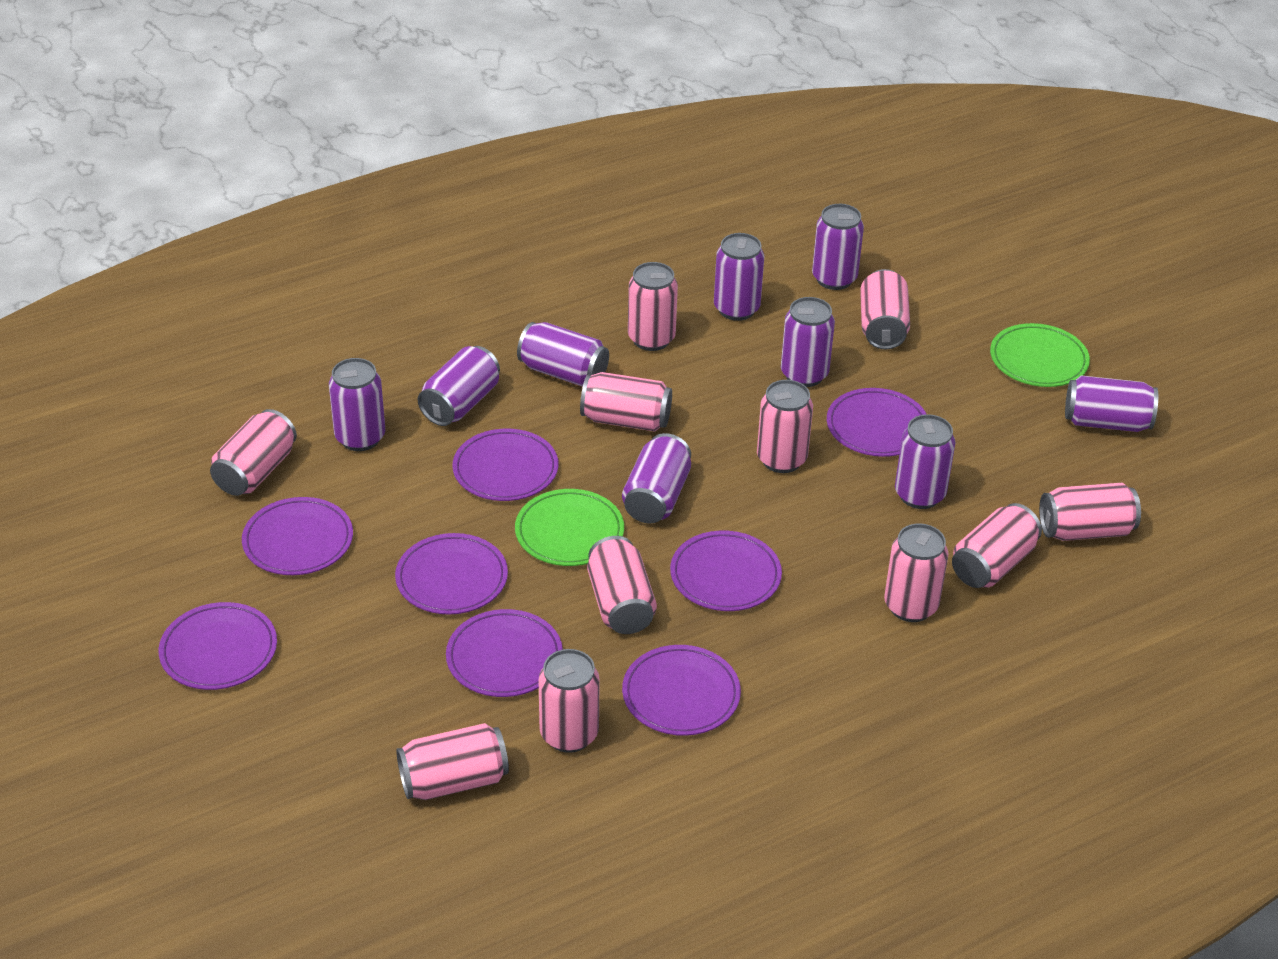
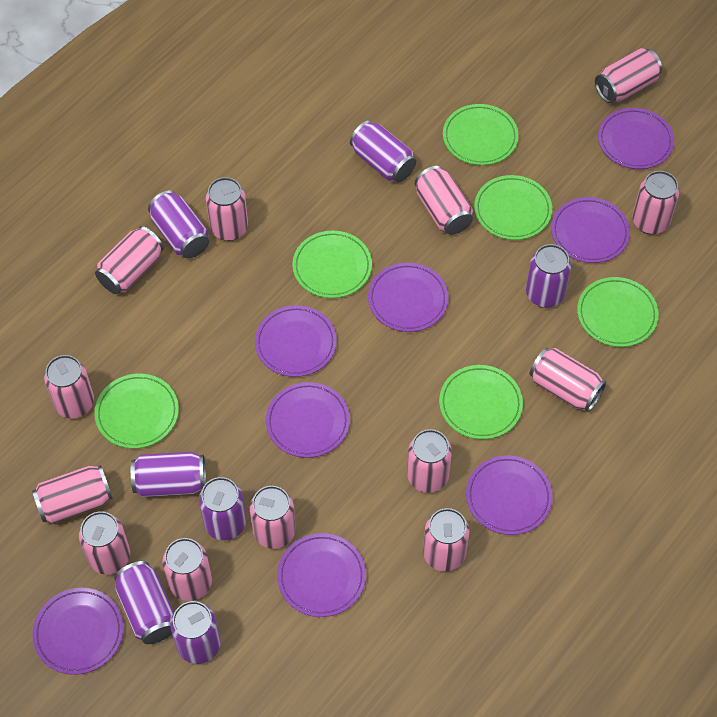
green plate: 2 -> 6
pink can: 11 -> 13
purple can: 9 -> 7

